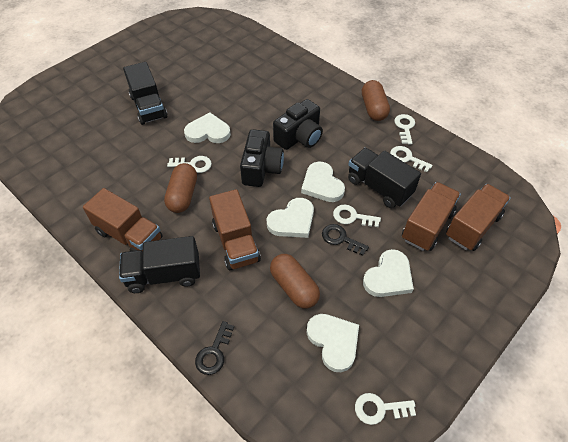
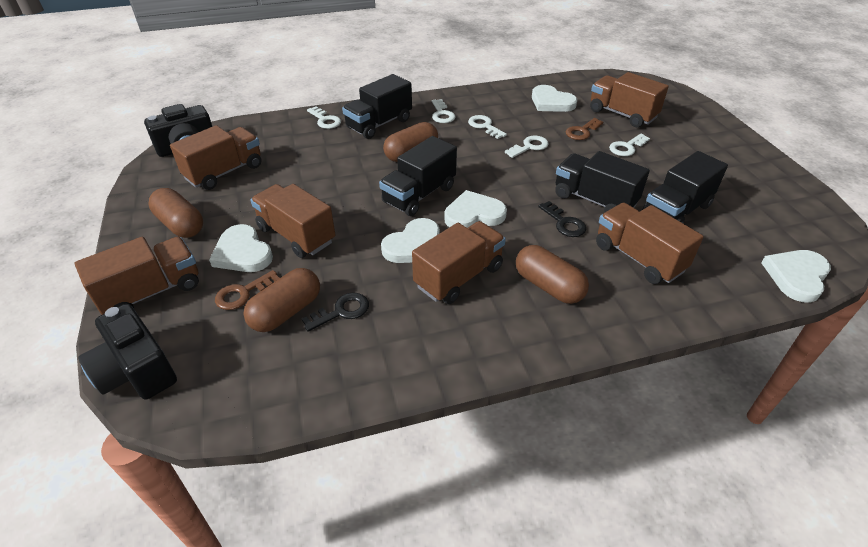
black truck: 3 -> 4
brown capsule: 3 -> 4
brown key: 0 -> 2
brown truck: 4 -> 6

